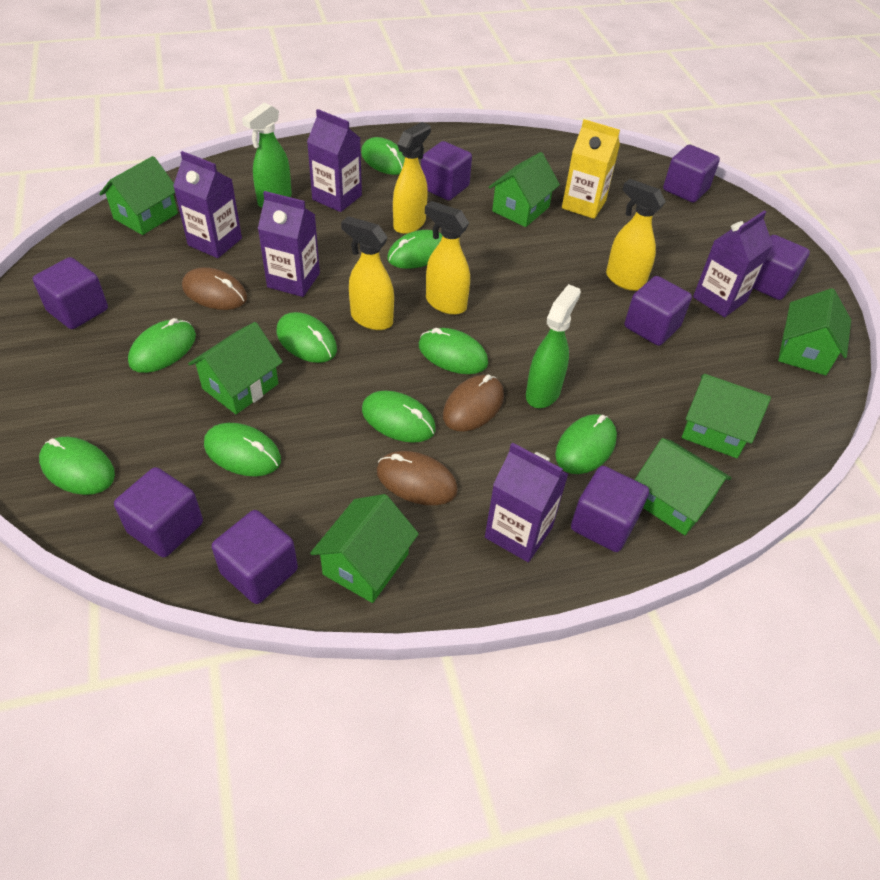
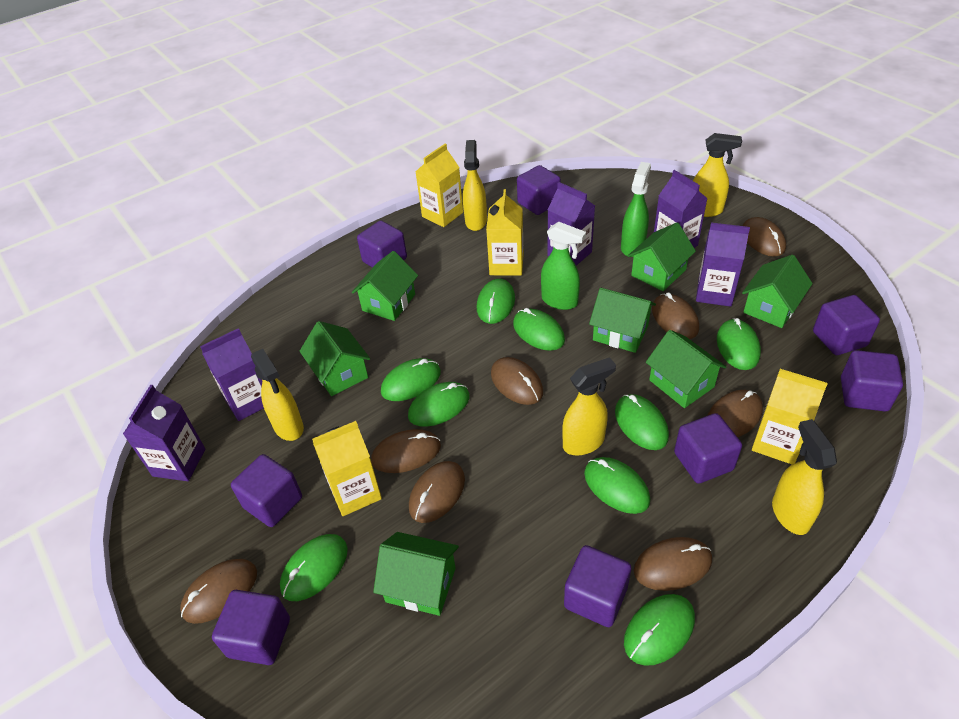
brown mouse: 3 -> 8
yellow carton: 1 -> 4
yellow spray bottle: 4 -> 5

